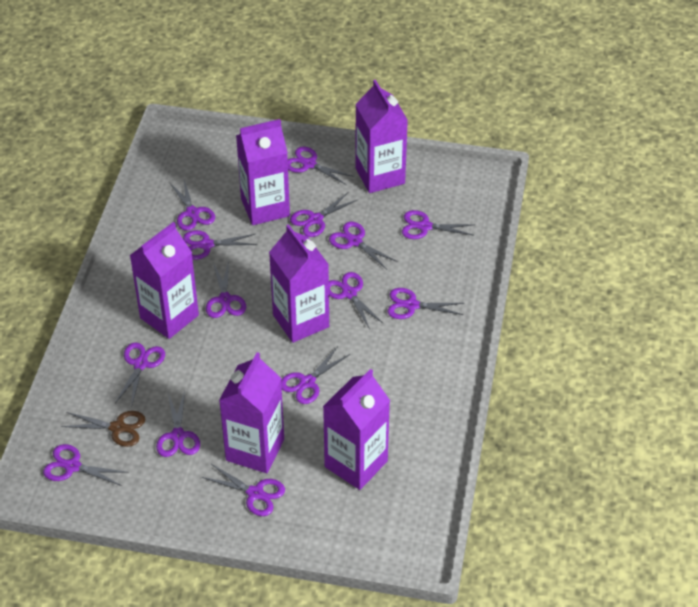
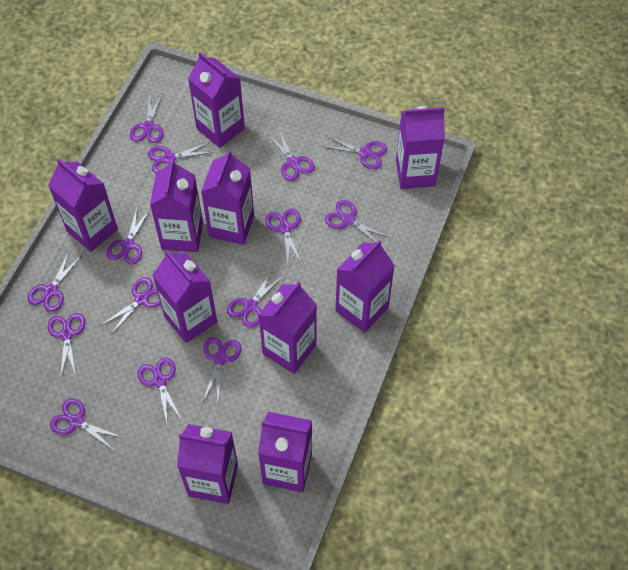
brown scissors: 1 -> 0
purple carton: 6 -> 10

